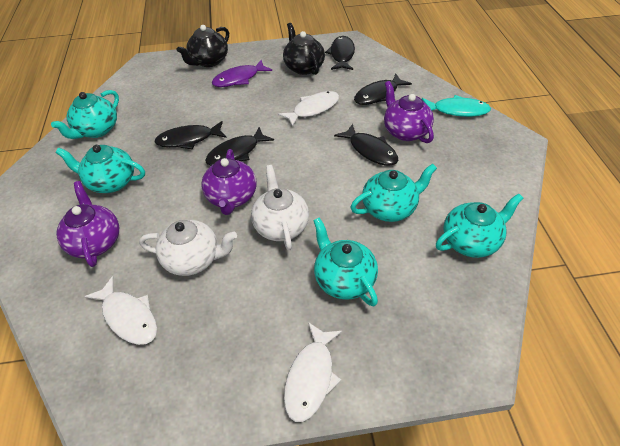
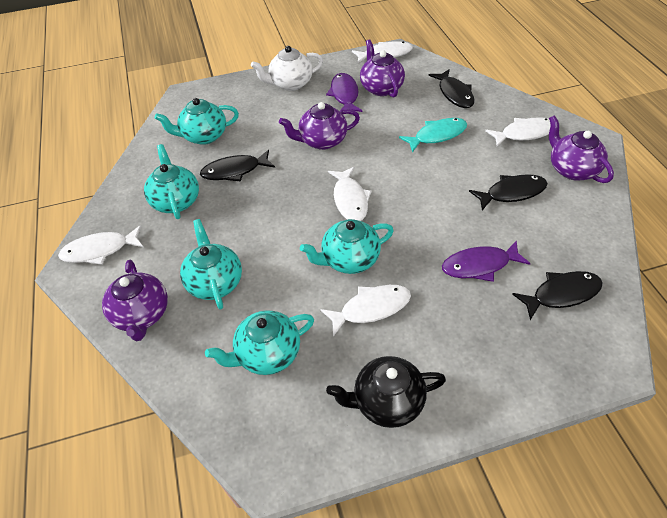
black fish: 5 -> 4
black teapot: 2 -> 1
purple fish: 1 -> 2
purple teapot: 3 -> 4
white fish: 3 -> 5
white teapot: 2 -> 1

